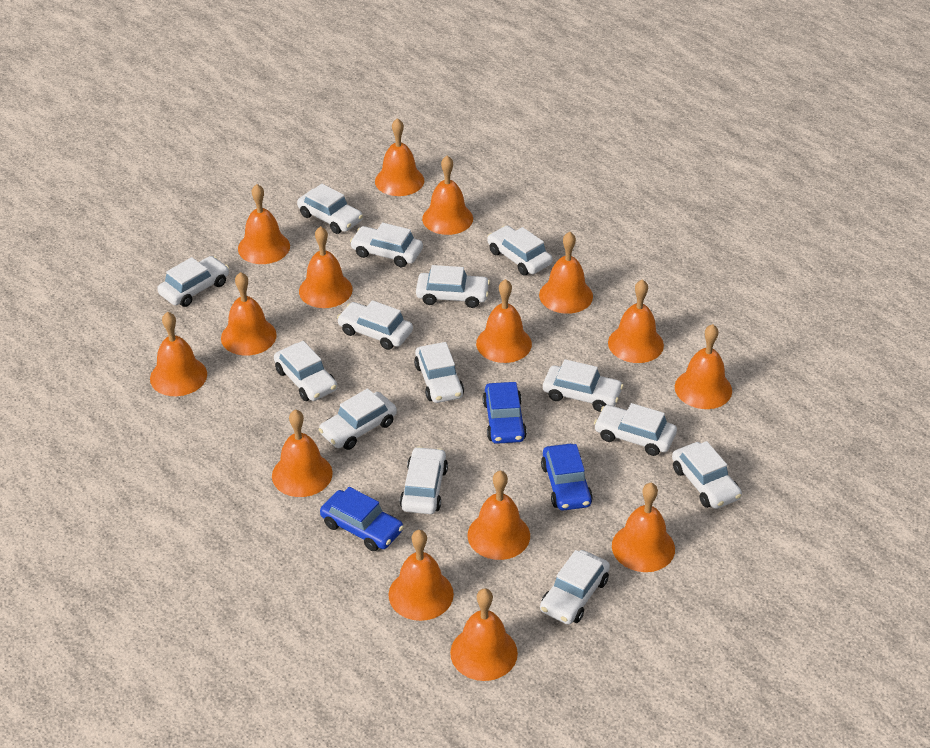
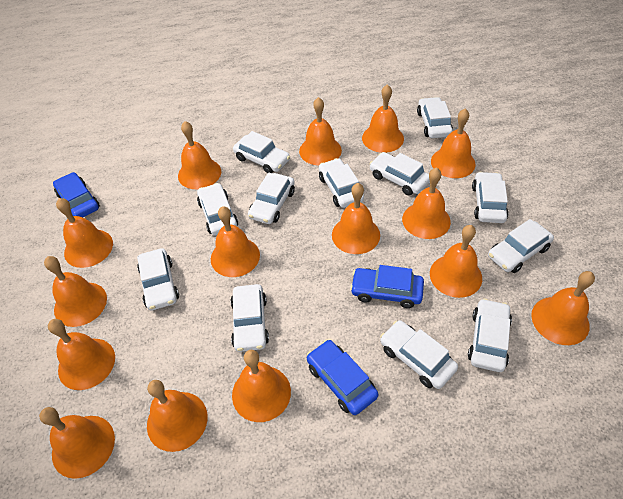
white car: 14 -> 12

